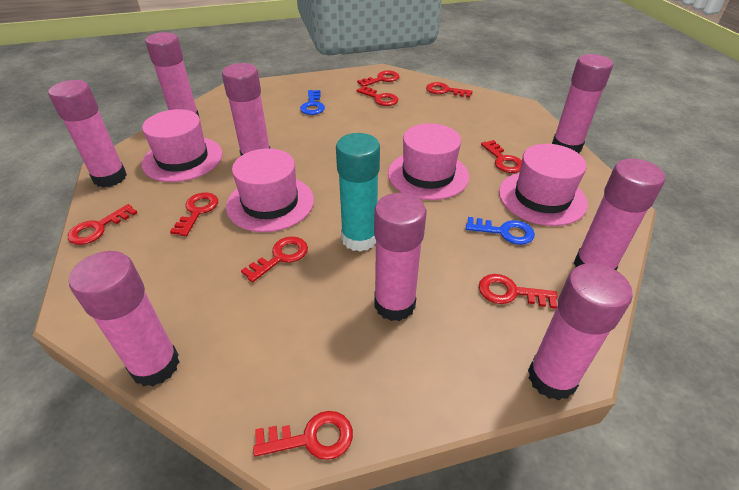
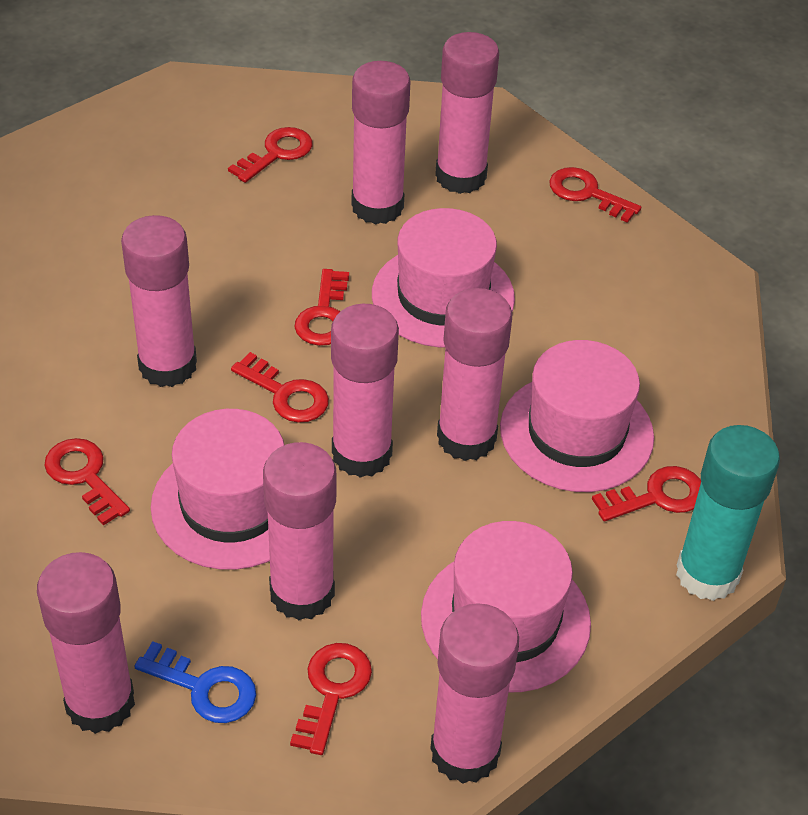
blue key: 2 -> 1
red key: 9 -> 7

